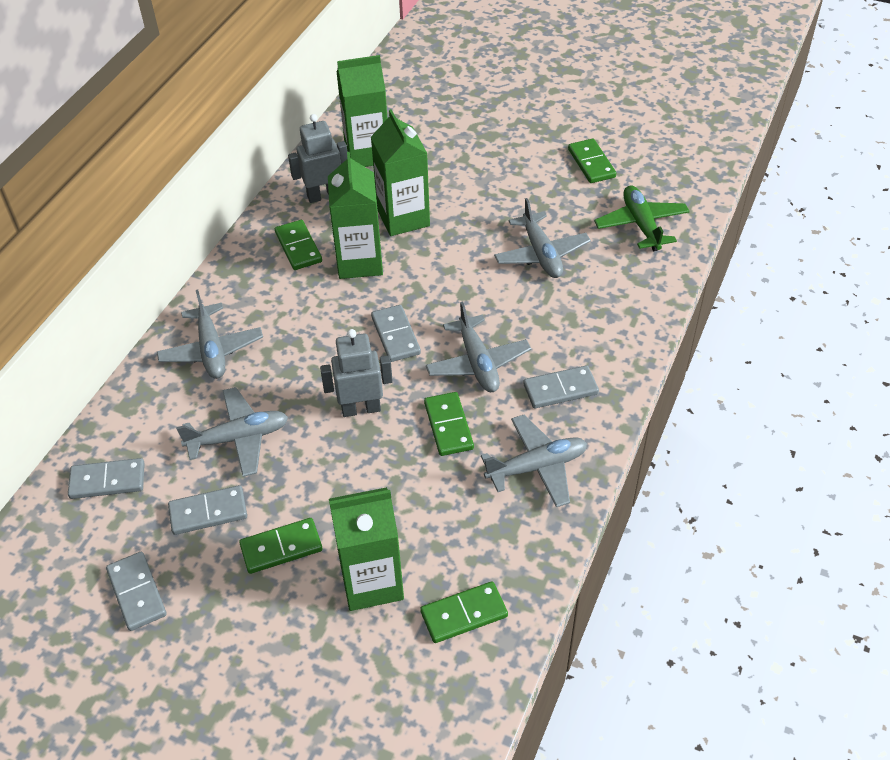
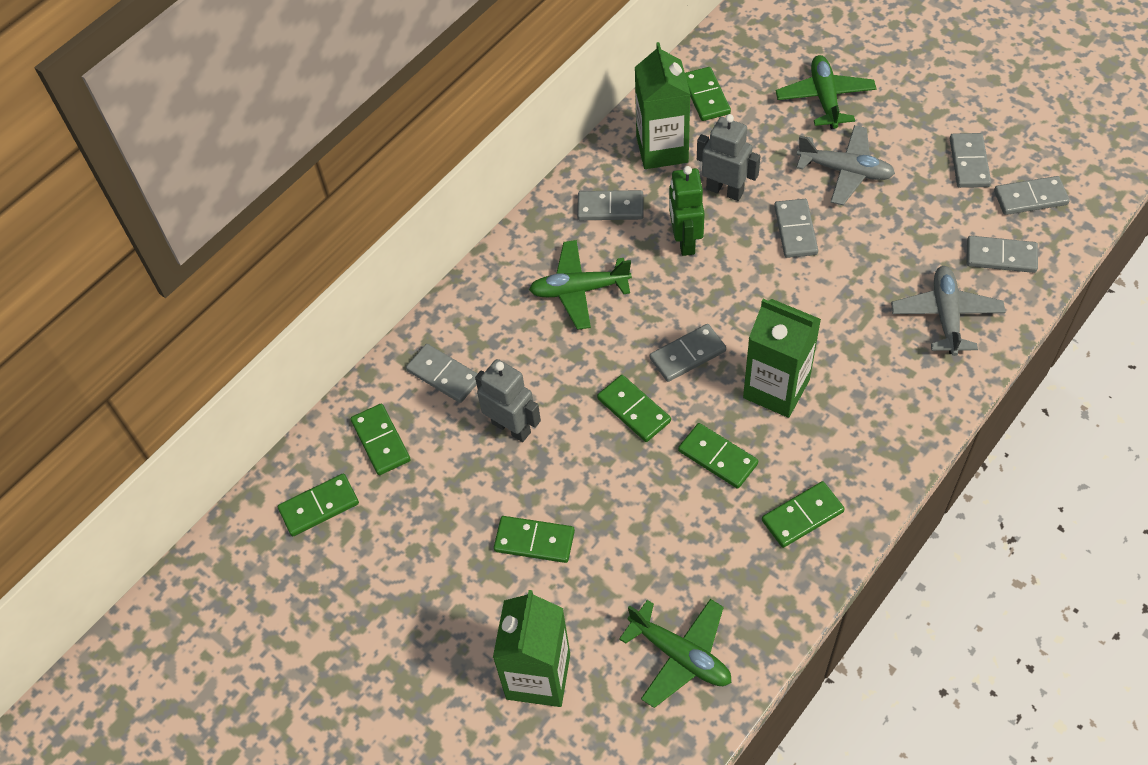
green carton: 4 -> 3
green domino: 5 -> 7
green plane: 1 -> 3
green robot: 0 -> 1
grey domino: 5 -> 7
grey plane: 5 -> 2

